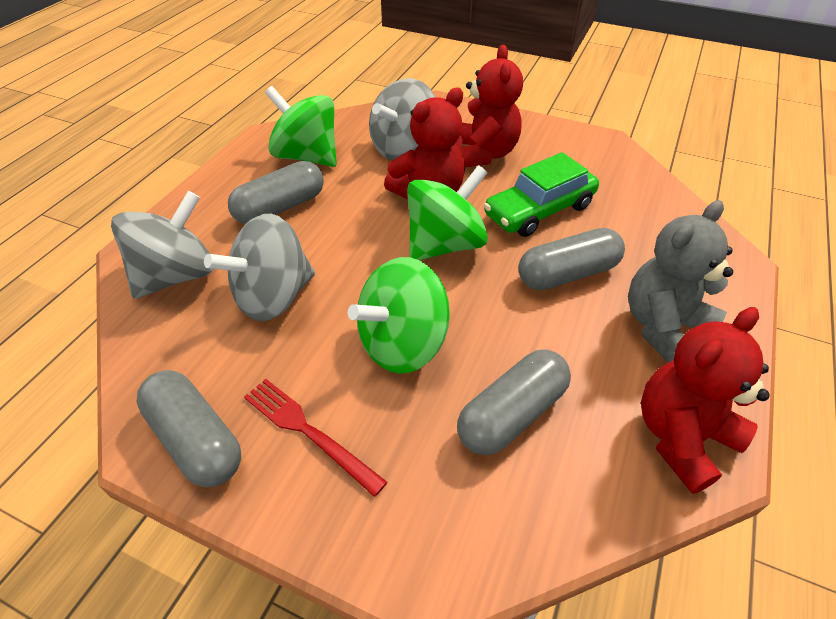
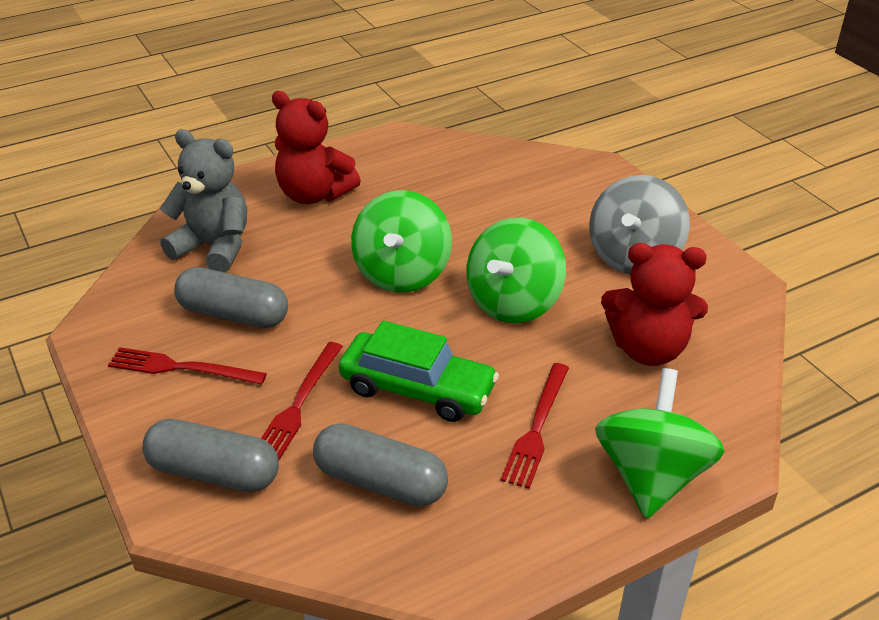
grey capsule: 4 -> 3
grey spinning top: 3 -> 1
red fork: 1 -> 3
red teddy bear: 3 -> 2

